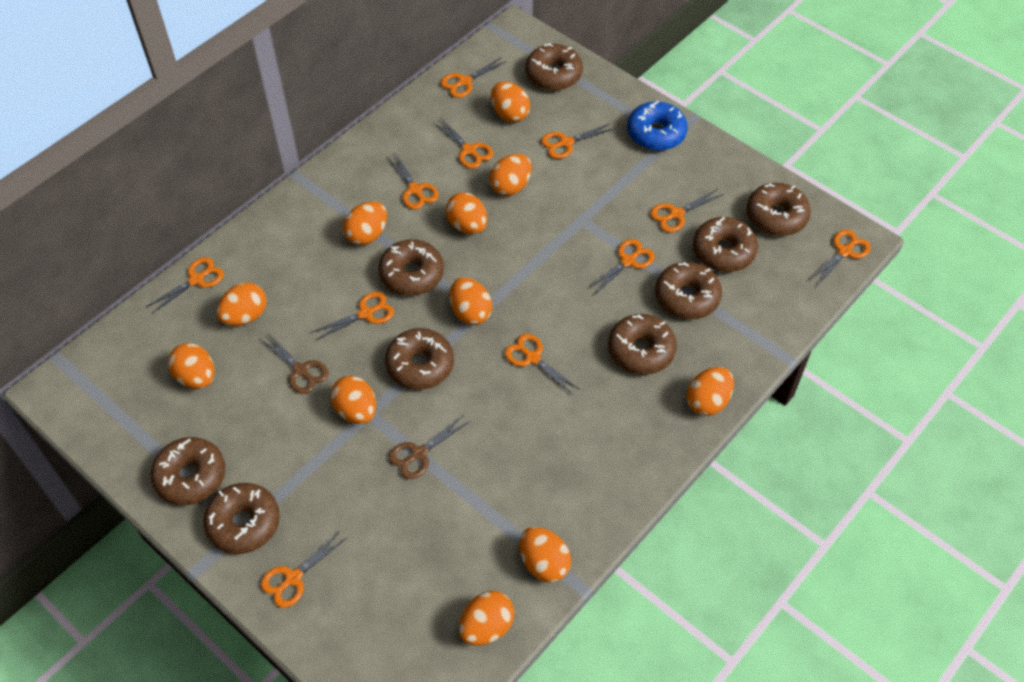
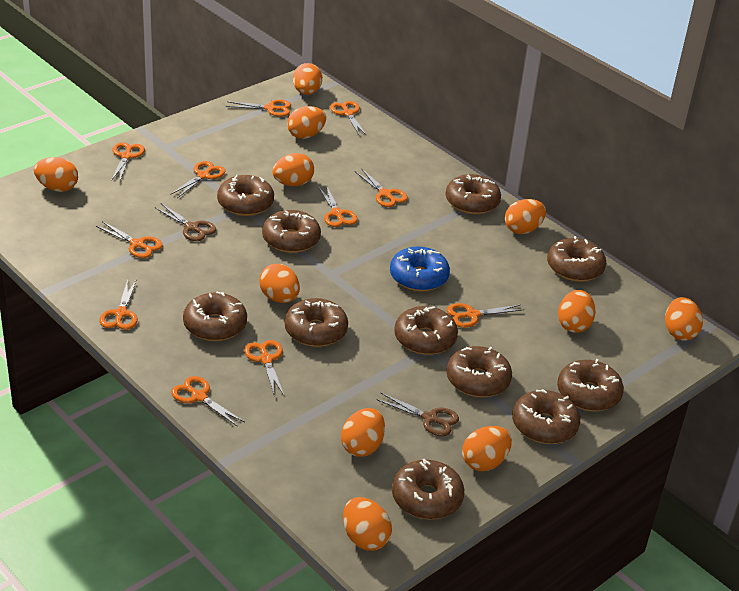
brown donut: 9 -> 11

